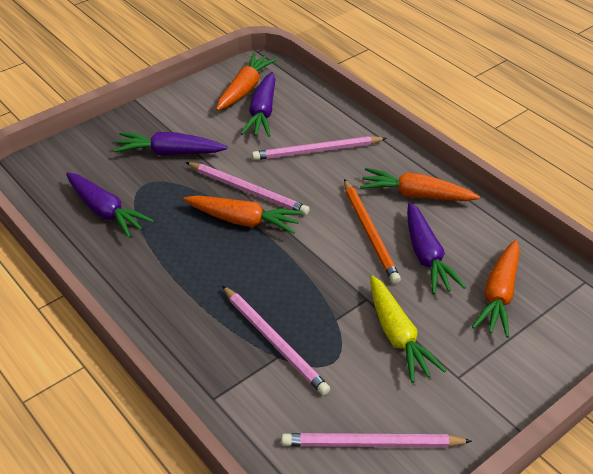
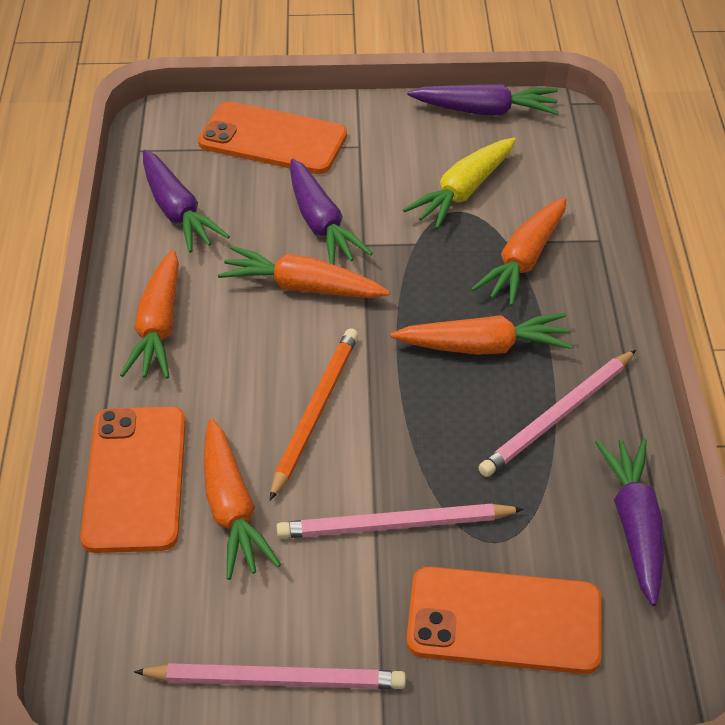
orange carrot: 4 -> 5
orange phone: 0 -> 3
pink pencil: 4 -> 3

